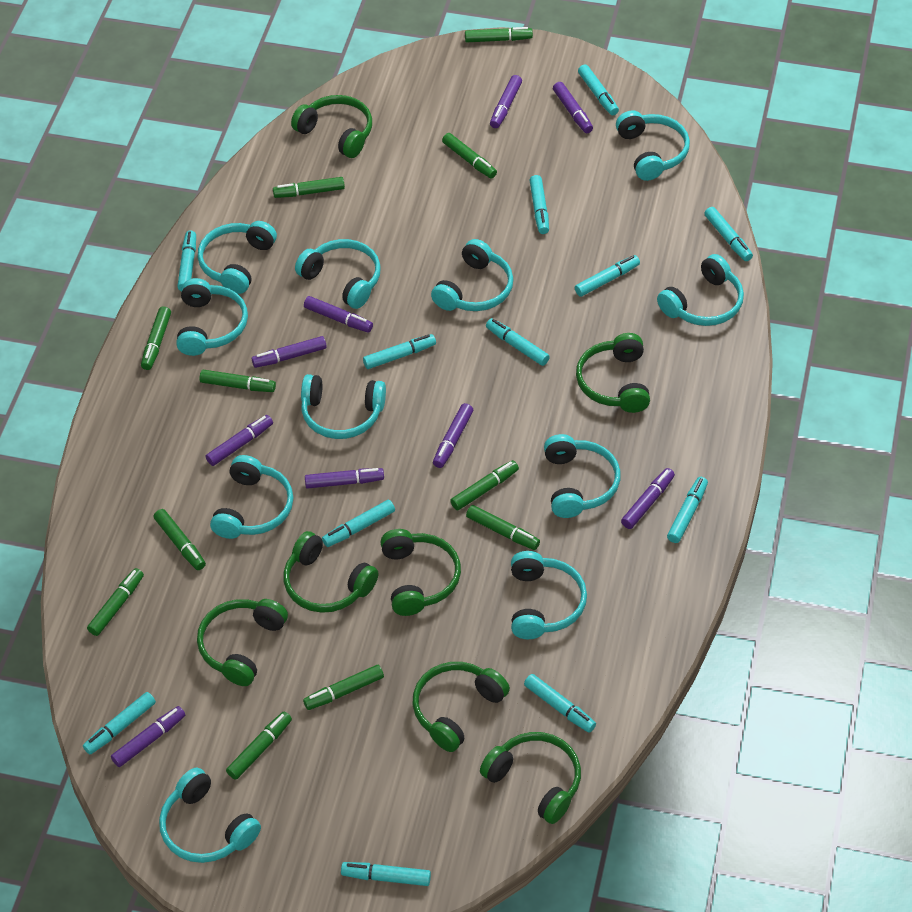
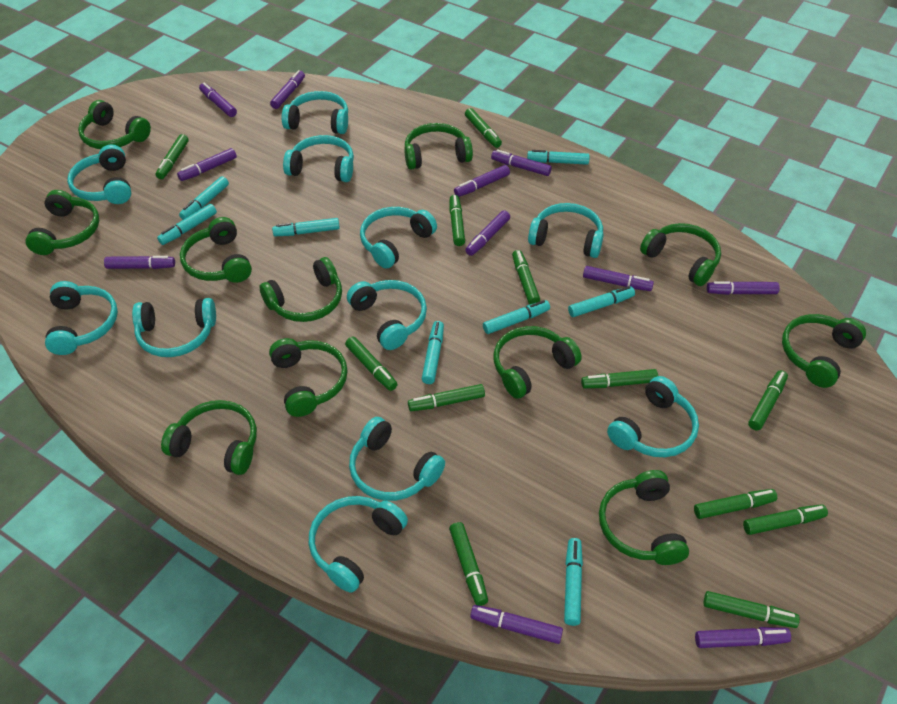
green headphones: 7 -> 11
green marker: 11 -> 12
purple marker: 9 -> 11
turquoise marker: 12 -> 8

